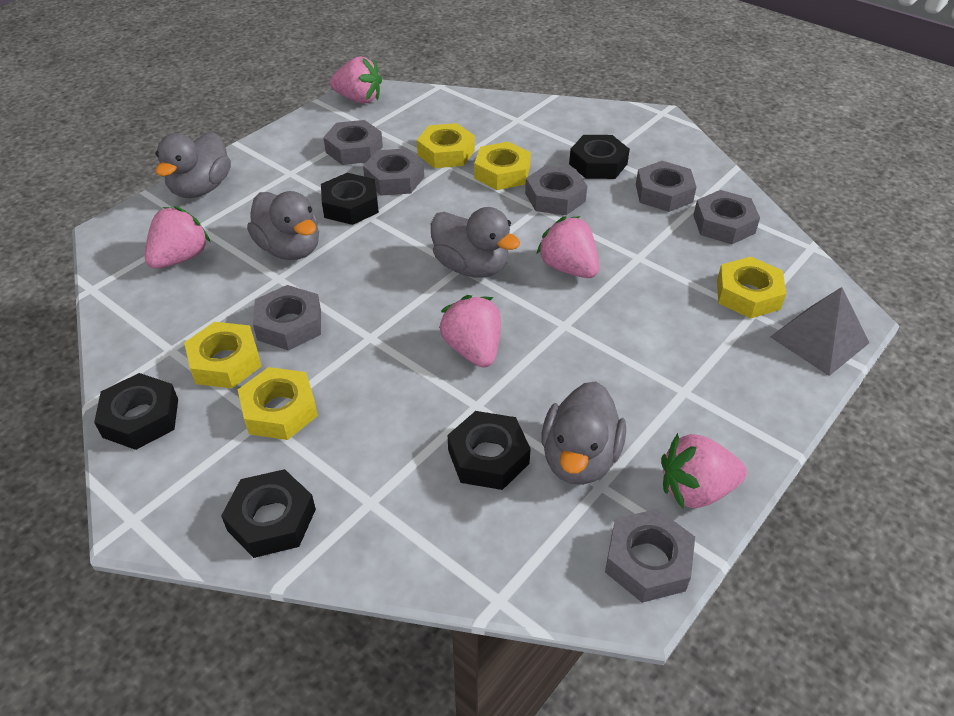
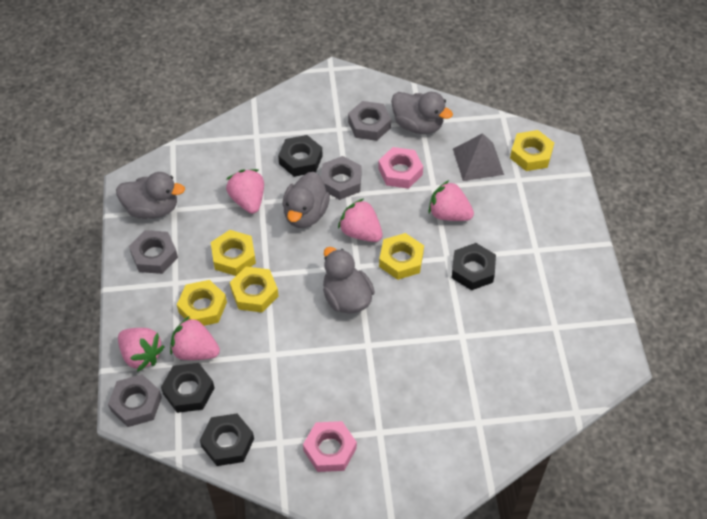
black nut: 5 -> 4
grey nut: 7 -> 4
pink nut: 0 -> 2

